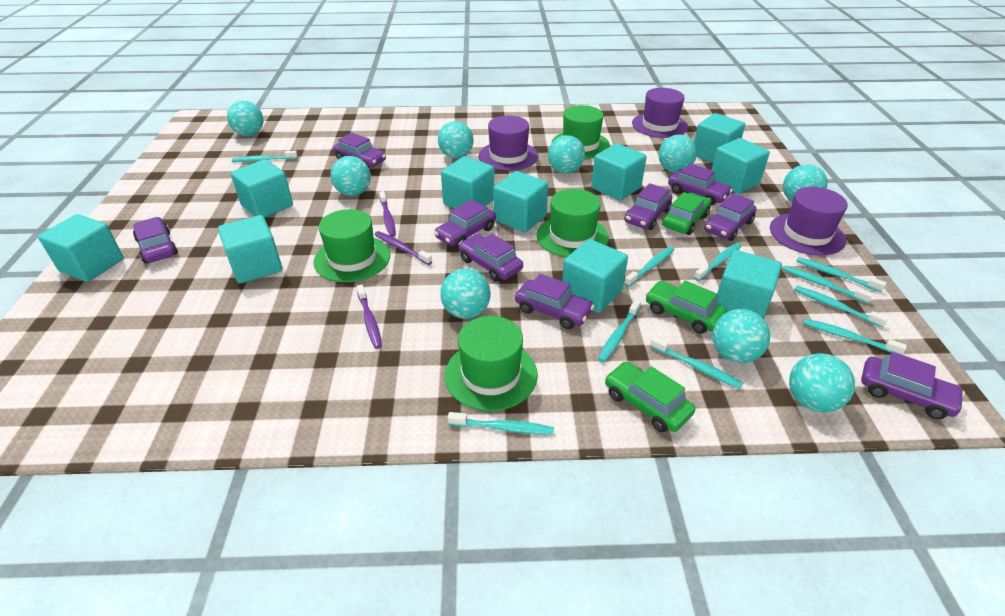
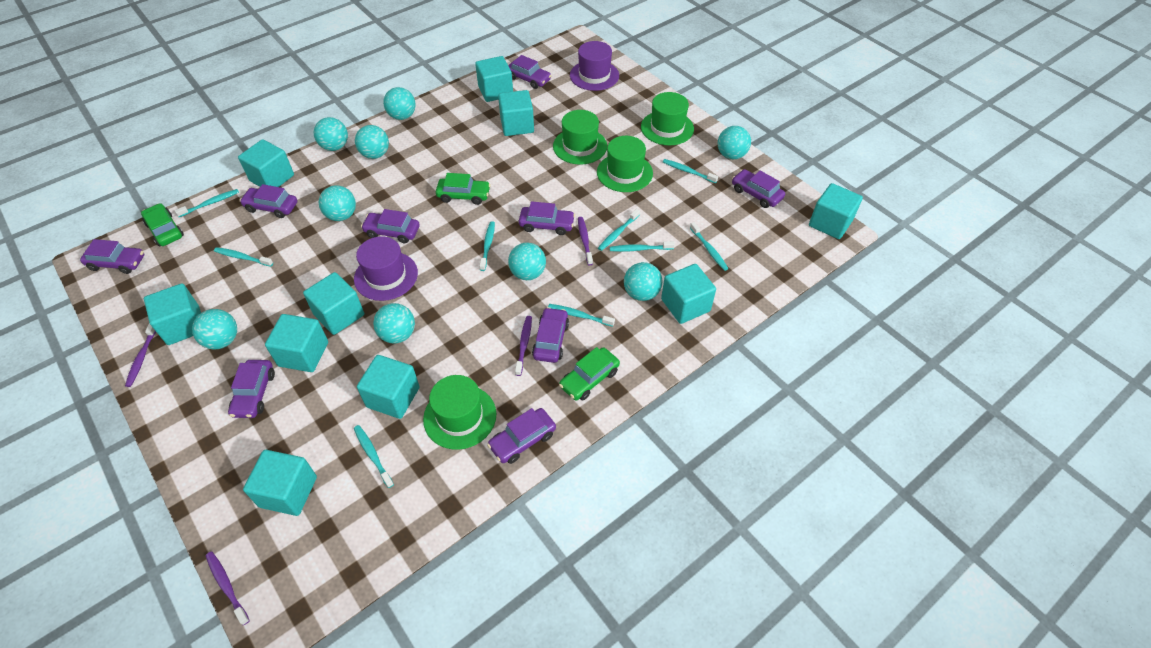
purple hat: 3 -> 2
purple toothbrush: 3 -> 4
turquoise toothbrush: 10 -> 9

